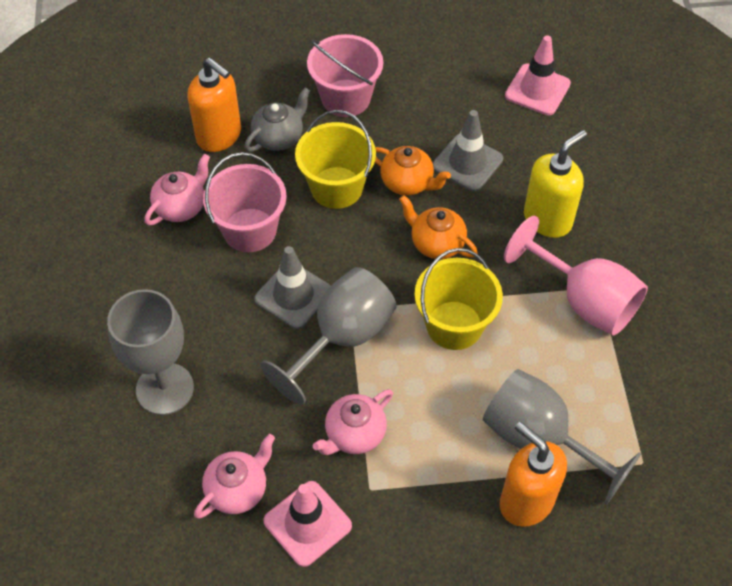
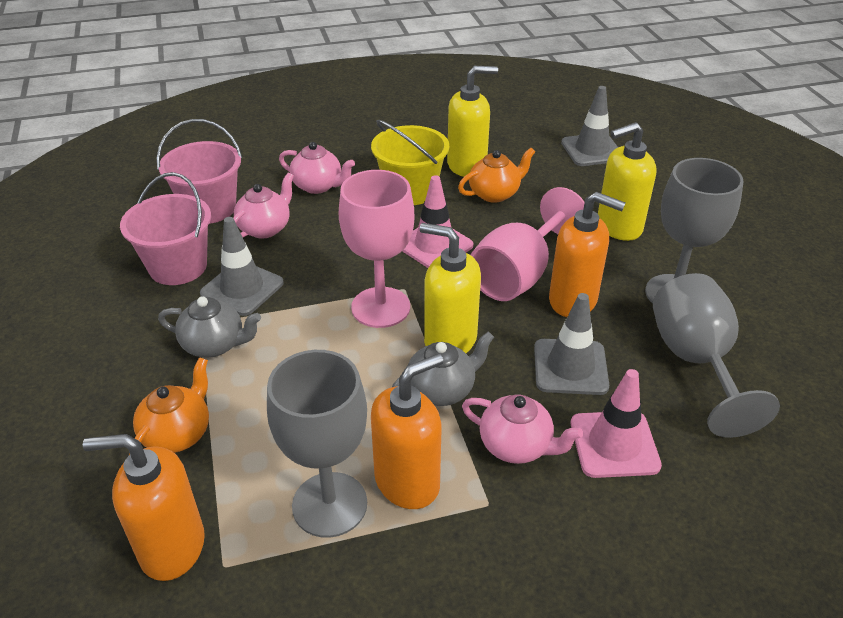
grey teapot: 1 -> 2
grey traffic cone: 2 -> 3
orange soap dispenser: 2 -> 3
pink goblet: 1 -> 2
yellow bucket: 2 -> 1
yellow soap dispenser: 1 -> 3

